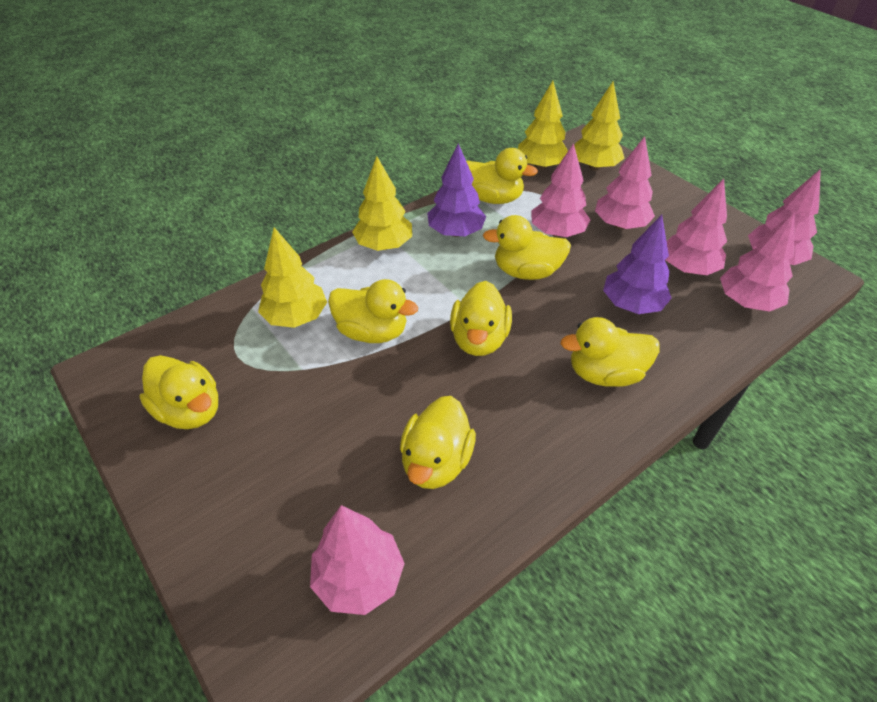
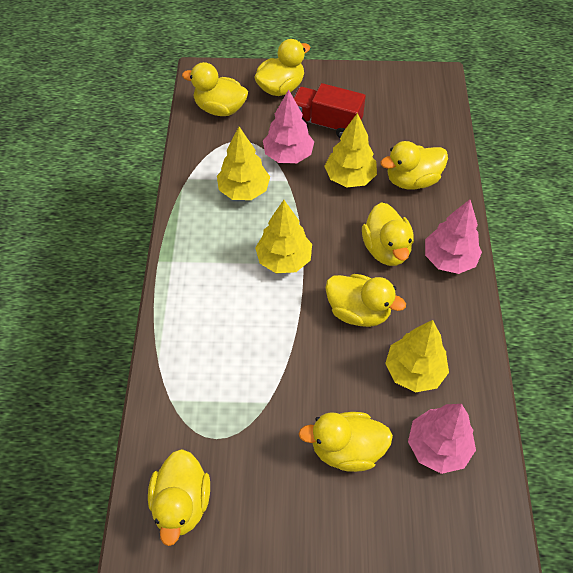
pink tree: 6 -> 3
purple tree: 2 -> 0
red truck: 0 -> 1

